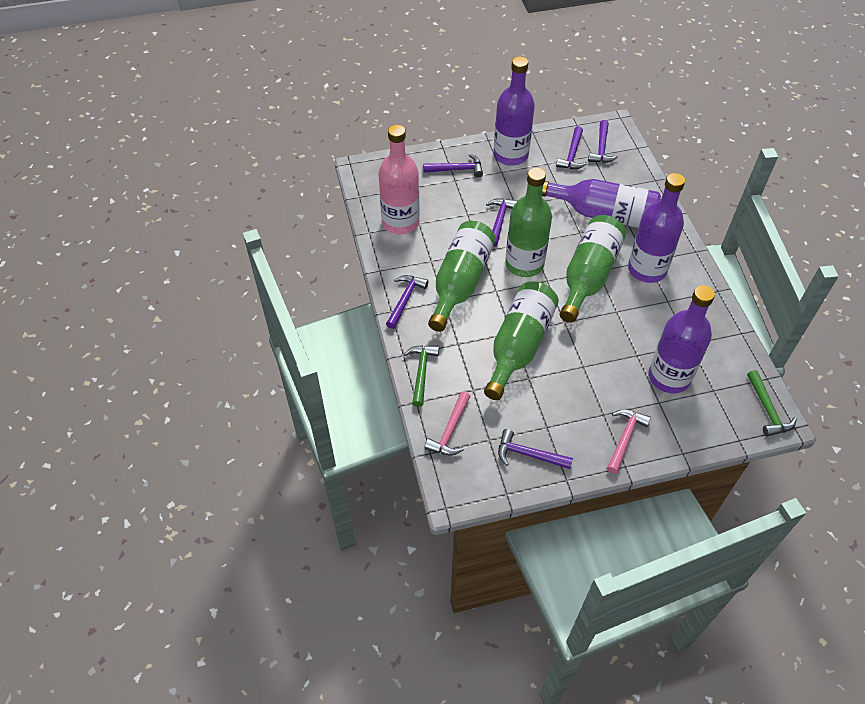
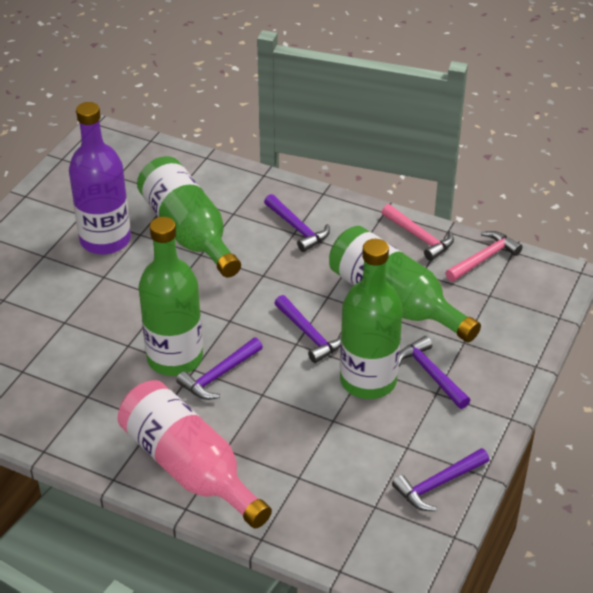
green hammer: 2 -> 0
purple bottle: 4 -> 1
purple hammer: 6 -> 5

